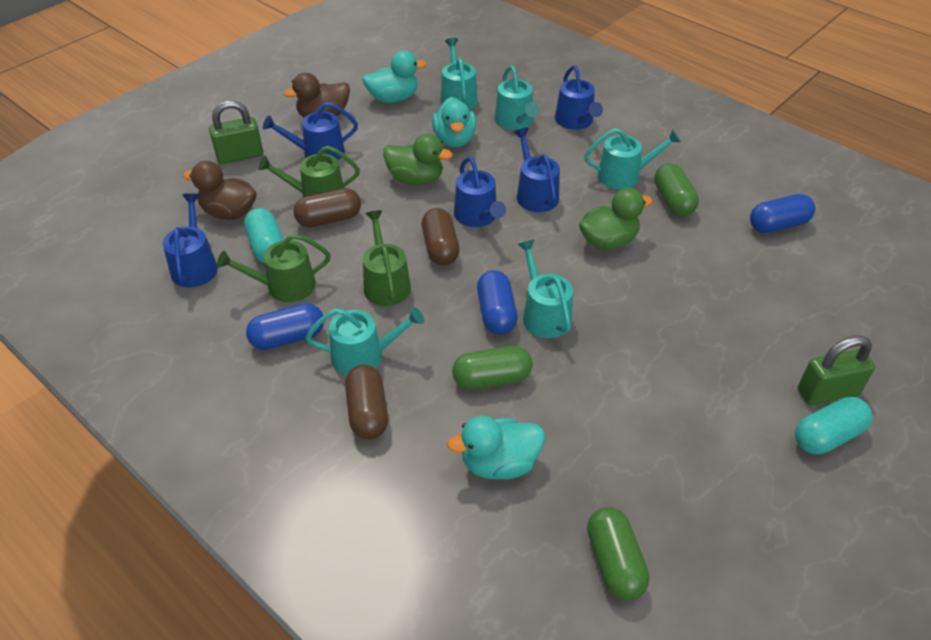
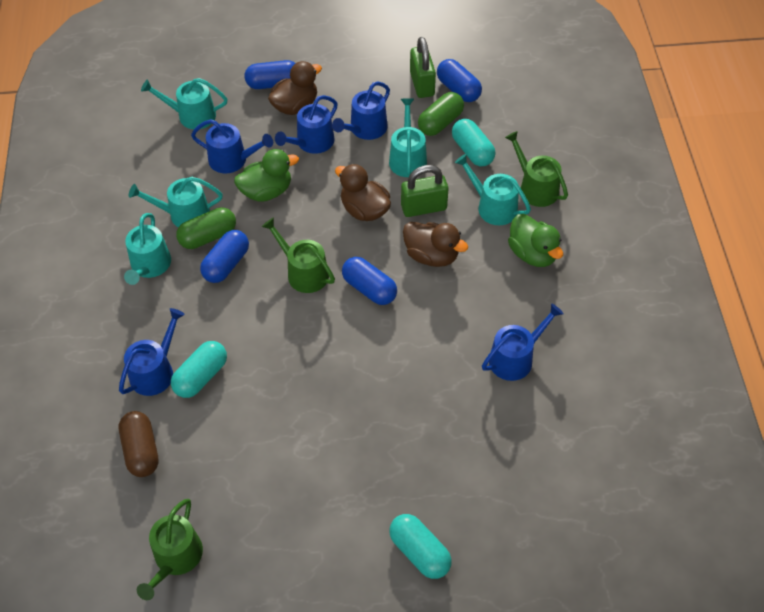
blue capsule: 3 -> 4
brown capsule: 3 -> 1
brown duck: 2 -> 3
green capsule: 3 -> 2
turquoise capsule: 2 -> 3
turquoise duck: 3 -> 0

